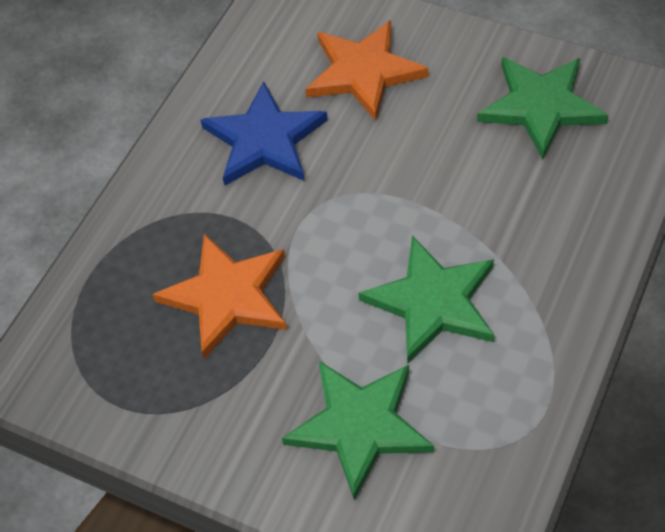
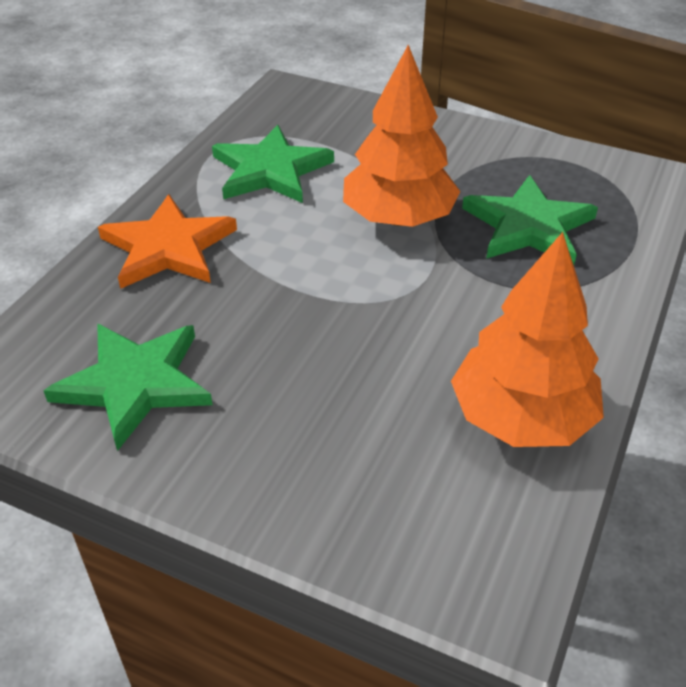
blue star: 1 -> 0
orange star: 2 -> 1
orange tree: 0 -> 2

